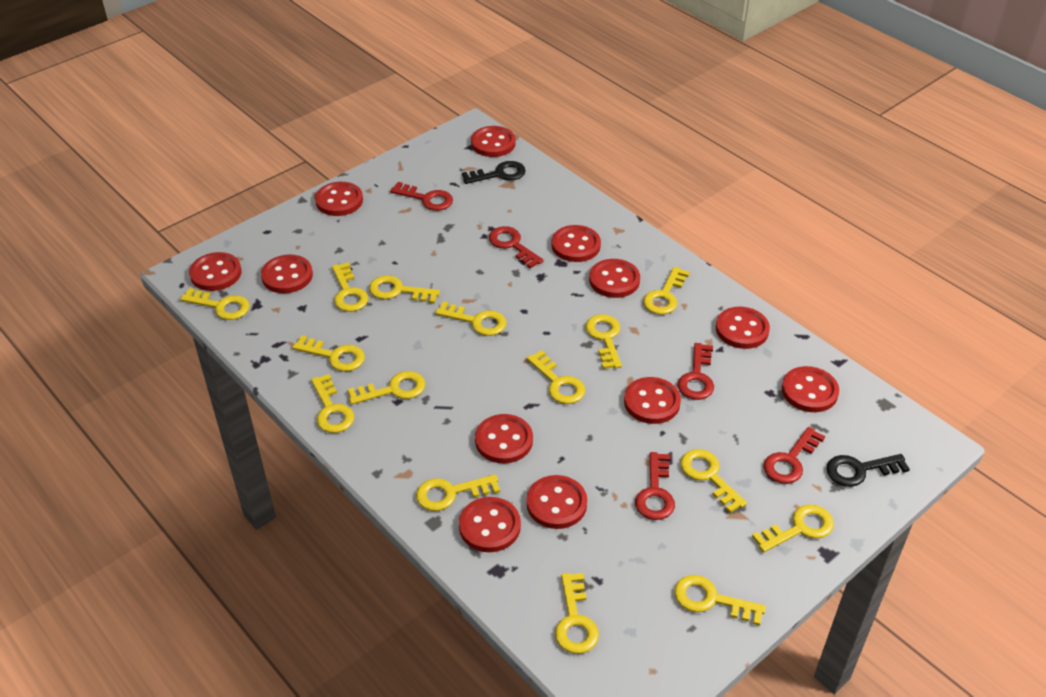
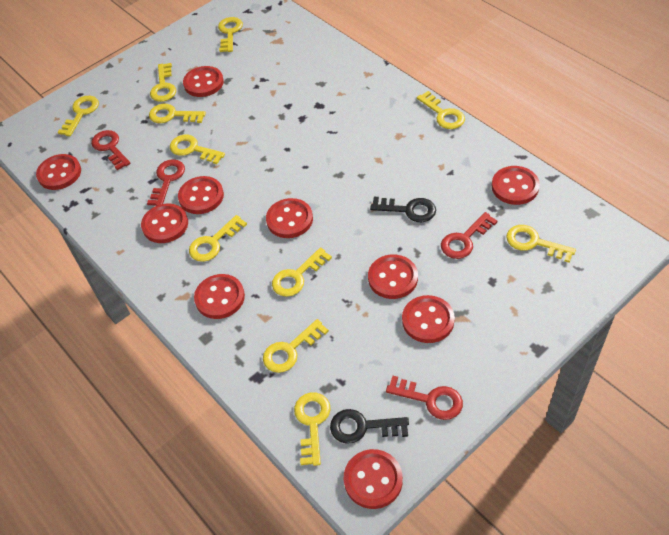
red button: 12 -> 10
red key: 5 -> 4
yellow key: 15 -> 11

